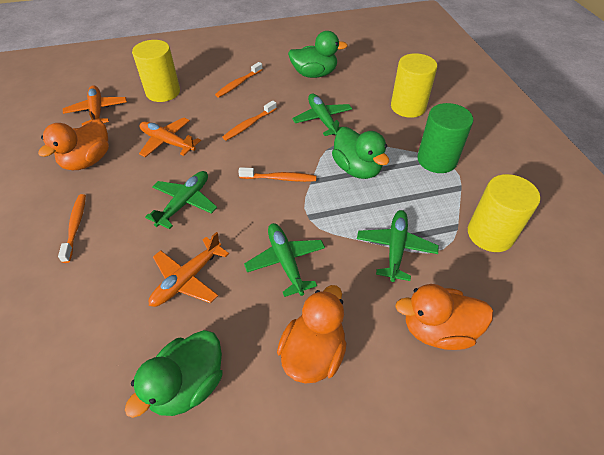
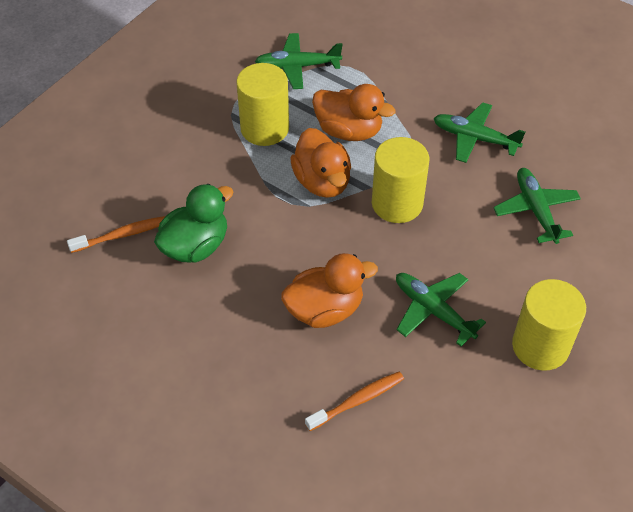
green cylinder: 1 -> 0
green duck: 3 -> 1
orange plane: 3 -> 0
orange toothbrush: 4 -> 2

